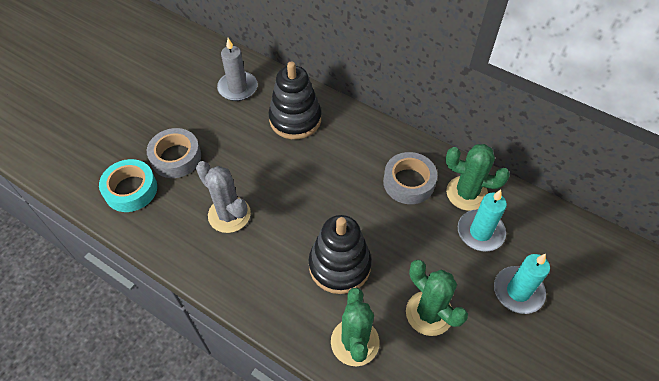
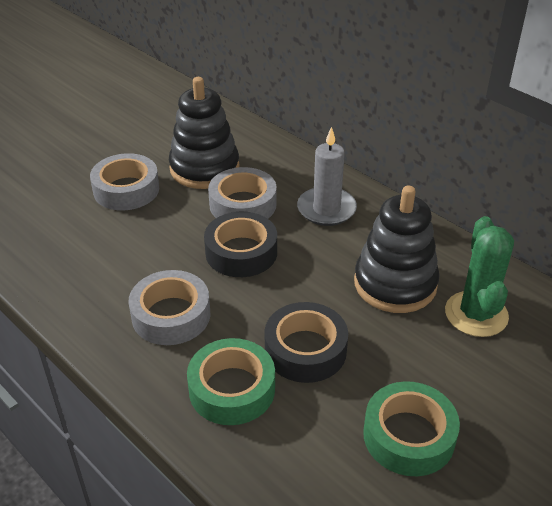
black tape: 0 -> 2
green cactus: 3 -> 1
green tape: 0 -> 2
grey cactus: 1 -> 0
grey tape: 2 -> 3
turquoise candle: 2 -> 0
turquoise tape: 1 -> 0

